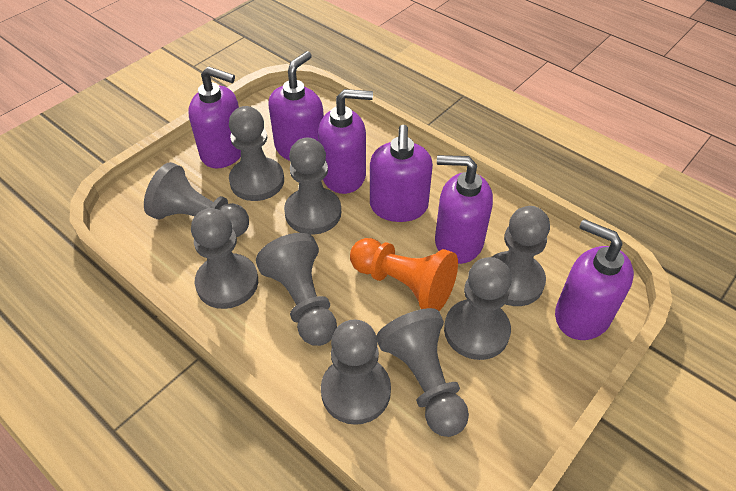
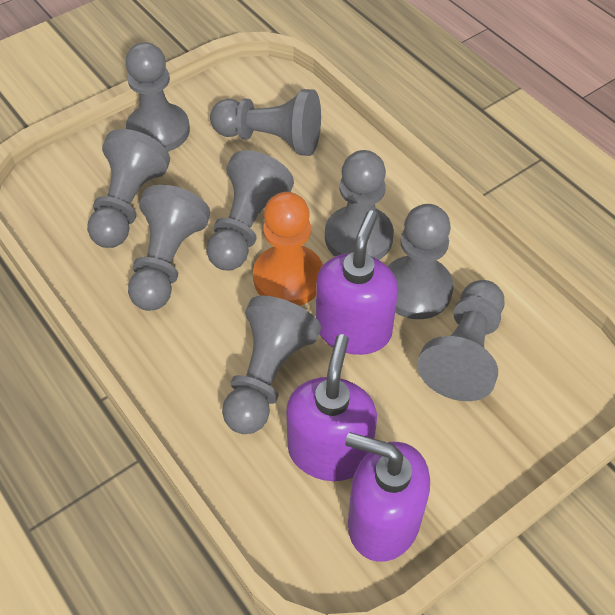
purple soap dispenser: 6 -> 3

